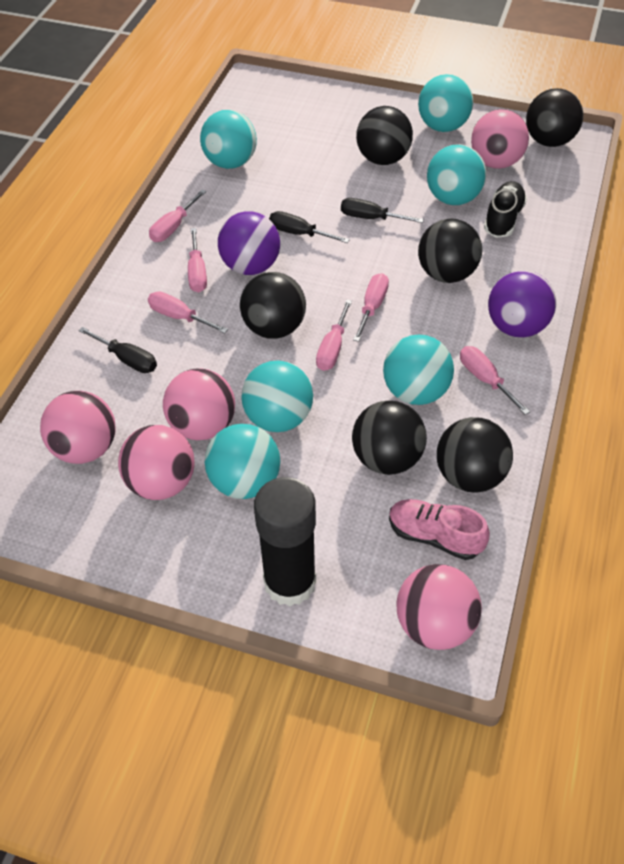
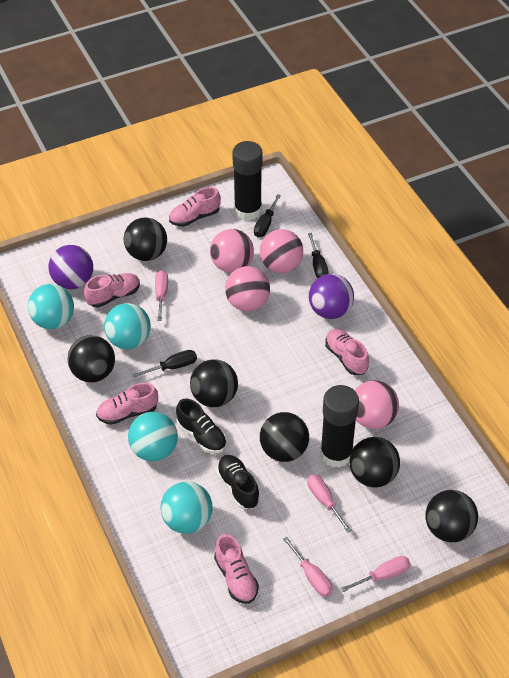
black glue stick: 1 -> 2
black shoe: 1 -> 2
pink ball: 5 -> 4
pink screwdriver: 6 -> 4
pink shoe: 1 -> 5
turquoise ball: 6 -> 4

